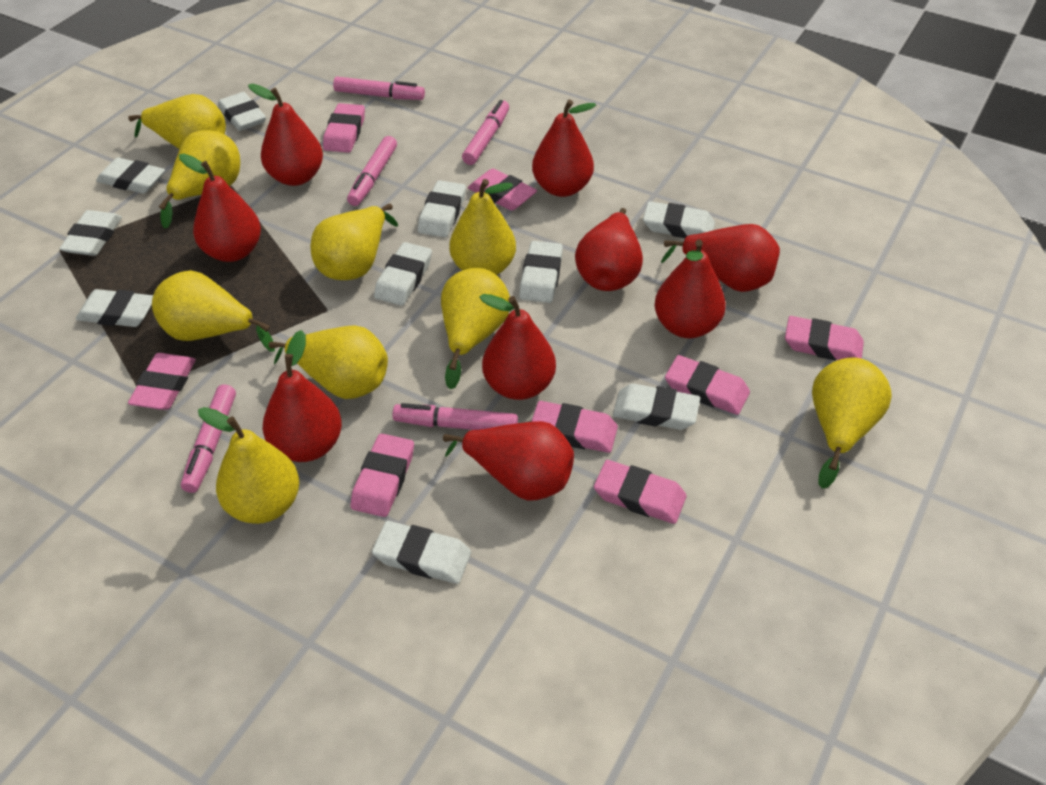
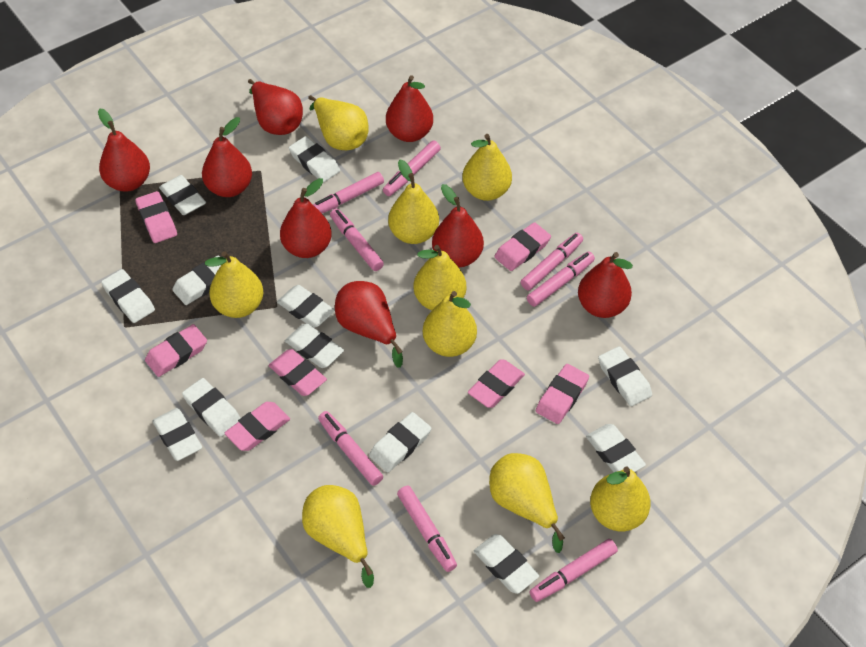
pink eraser: 8 -> 7
pink marker: 5 -> 8
red pear: 9 -> 8
white eraser: 10 -> 12

